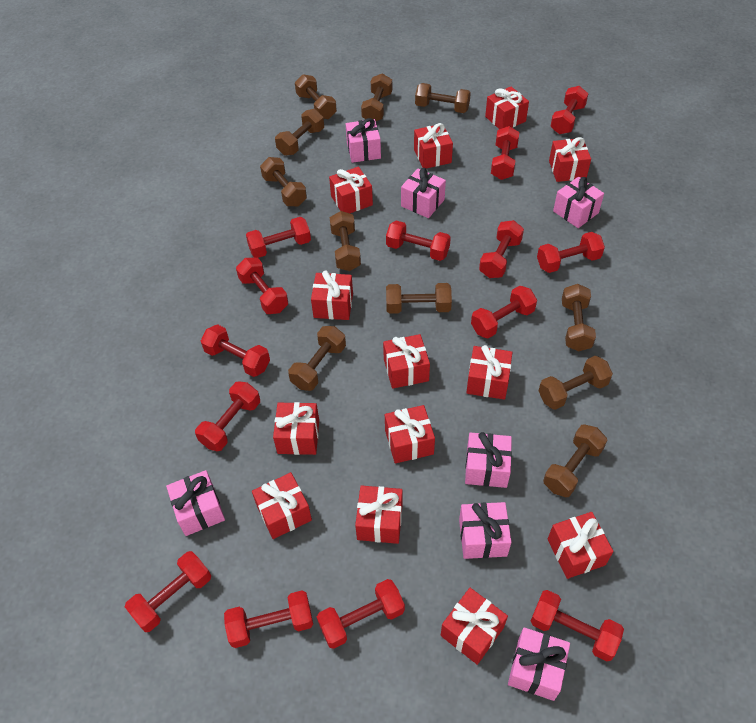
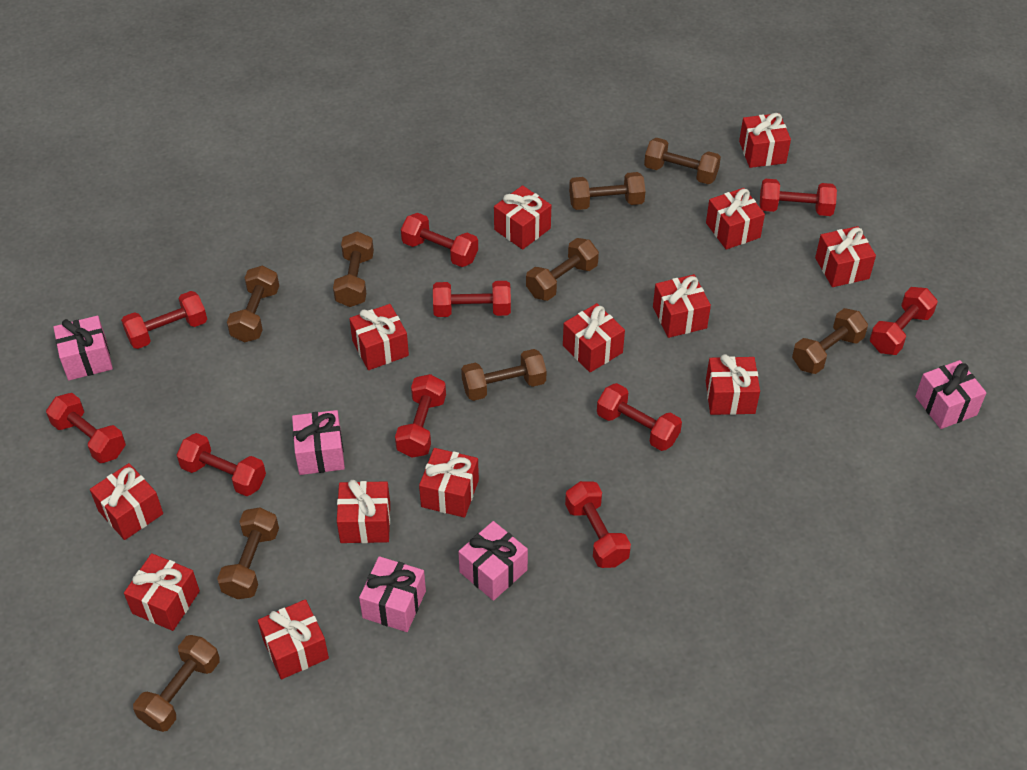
brown dumbbell: 11 -> 9
pink gift: 7 -> 5
red dumbbell: 14 -> 10

